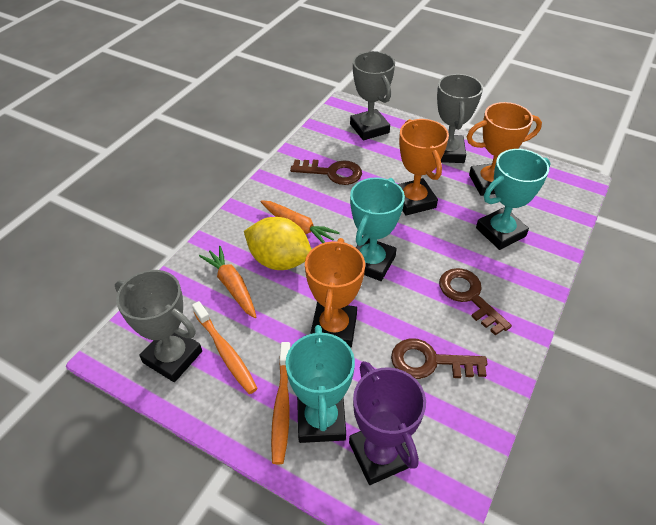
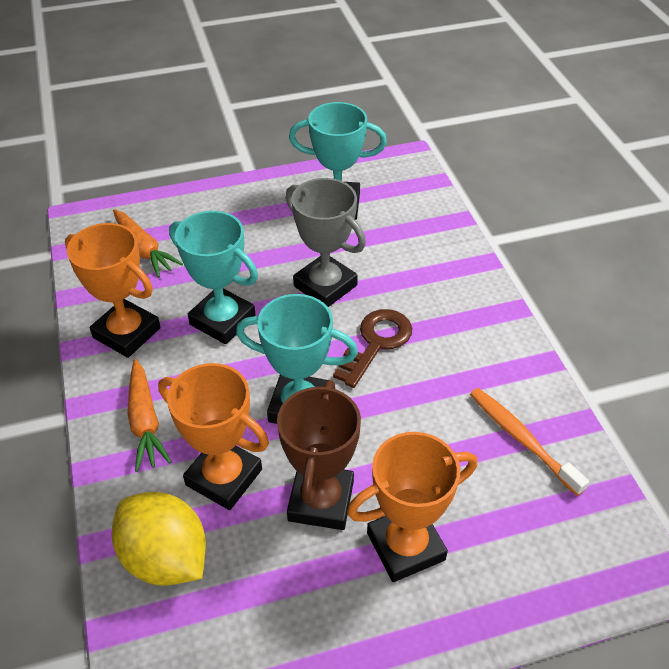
brown key: 3 -> 1
brown trophy: 0 -> 1
grey trophy: 3 -> 1
orange toothbrush: 2 -> 1
purple trophy: 1 -> 0

